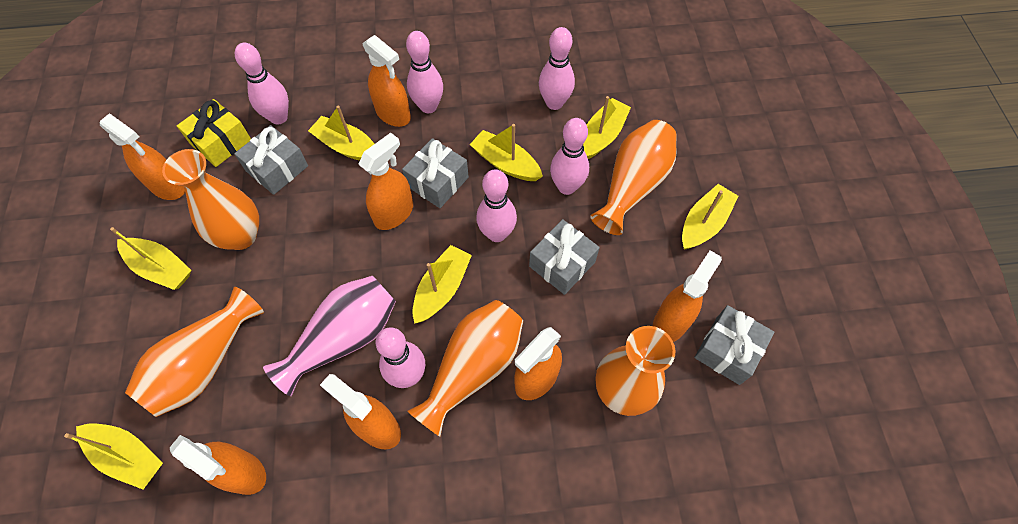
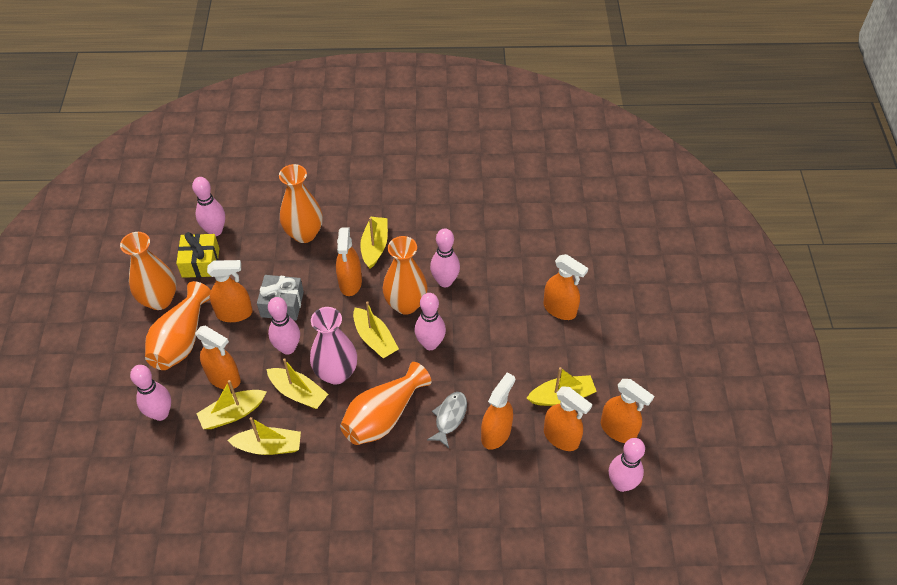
grey fish: 0 -> 1
grey gift: 4 -> 1
yellow boat: 7 -> 6

